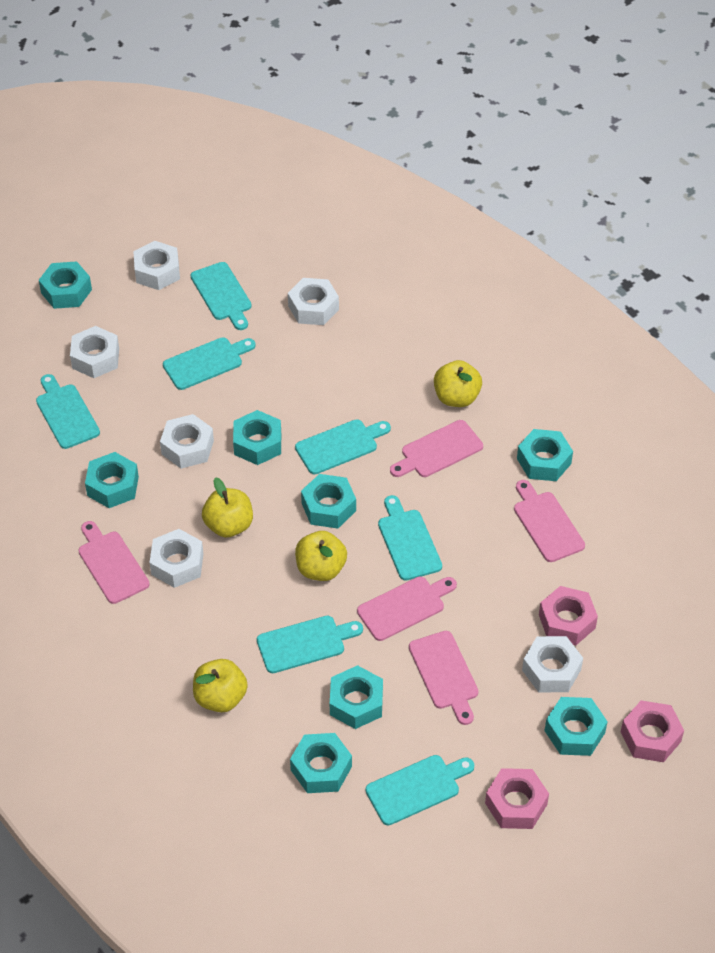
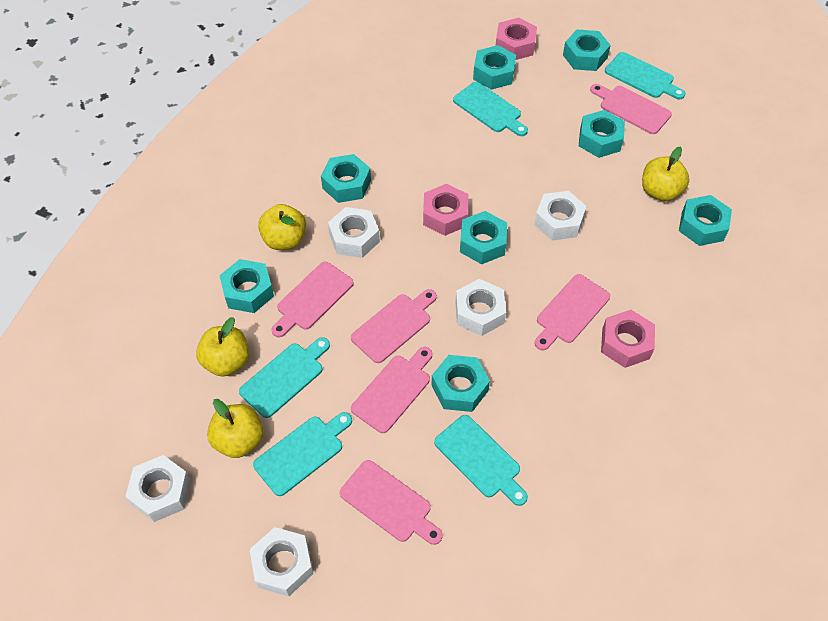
pink cutting board: 5 -> 6
turquoise cutting board: 7 -> 5
white nut: 6 -> 5

